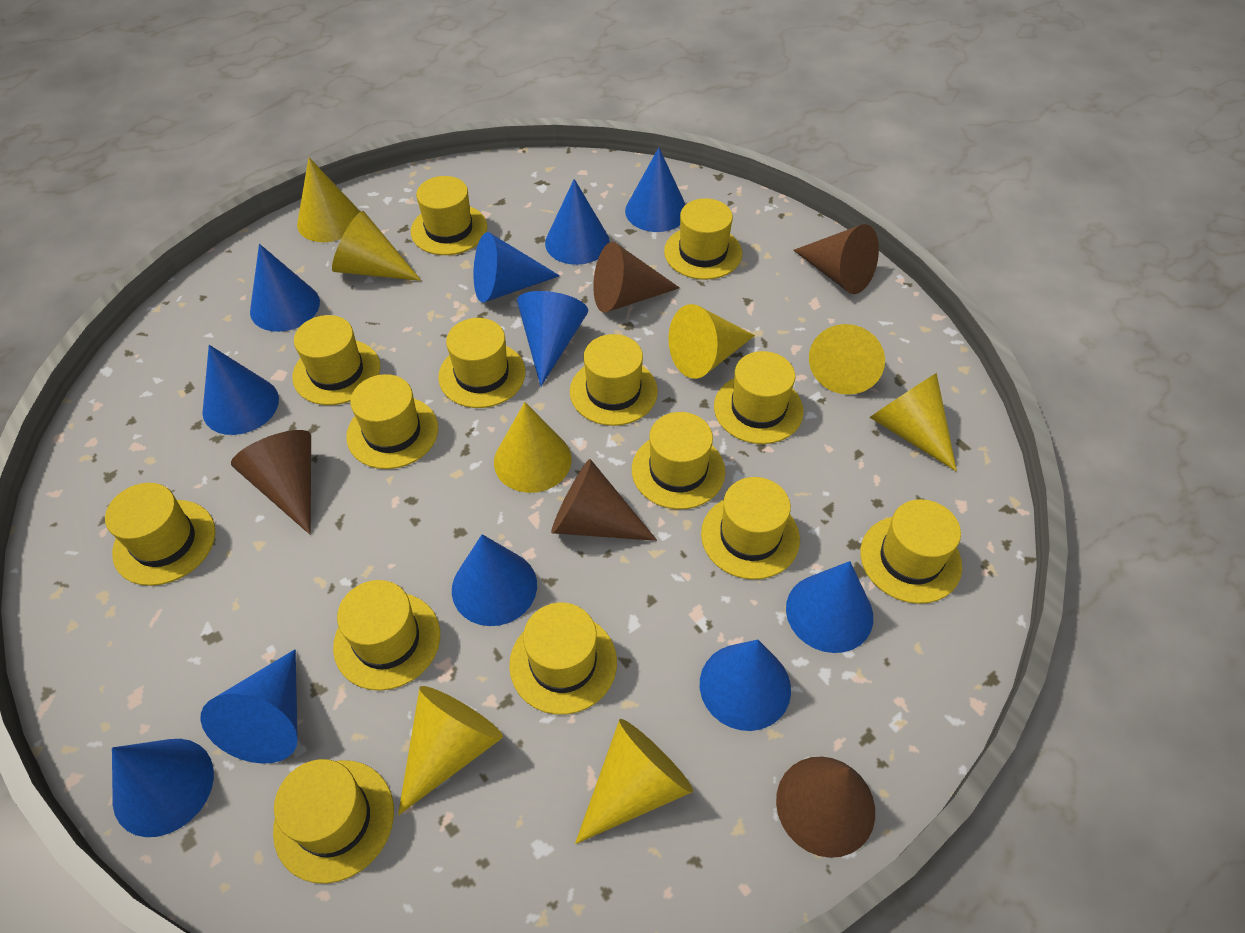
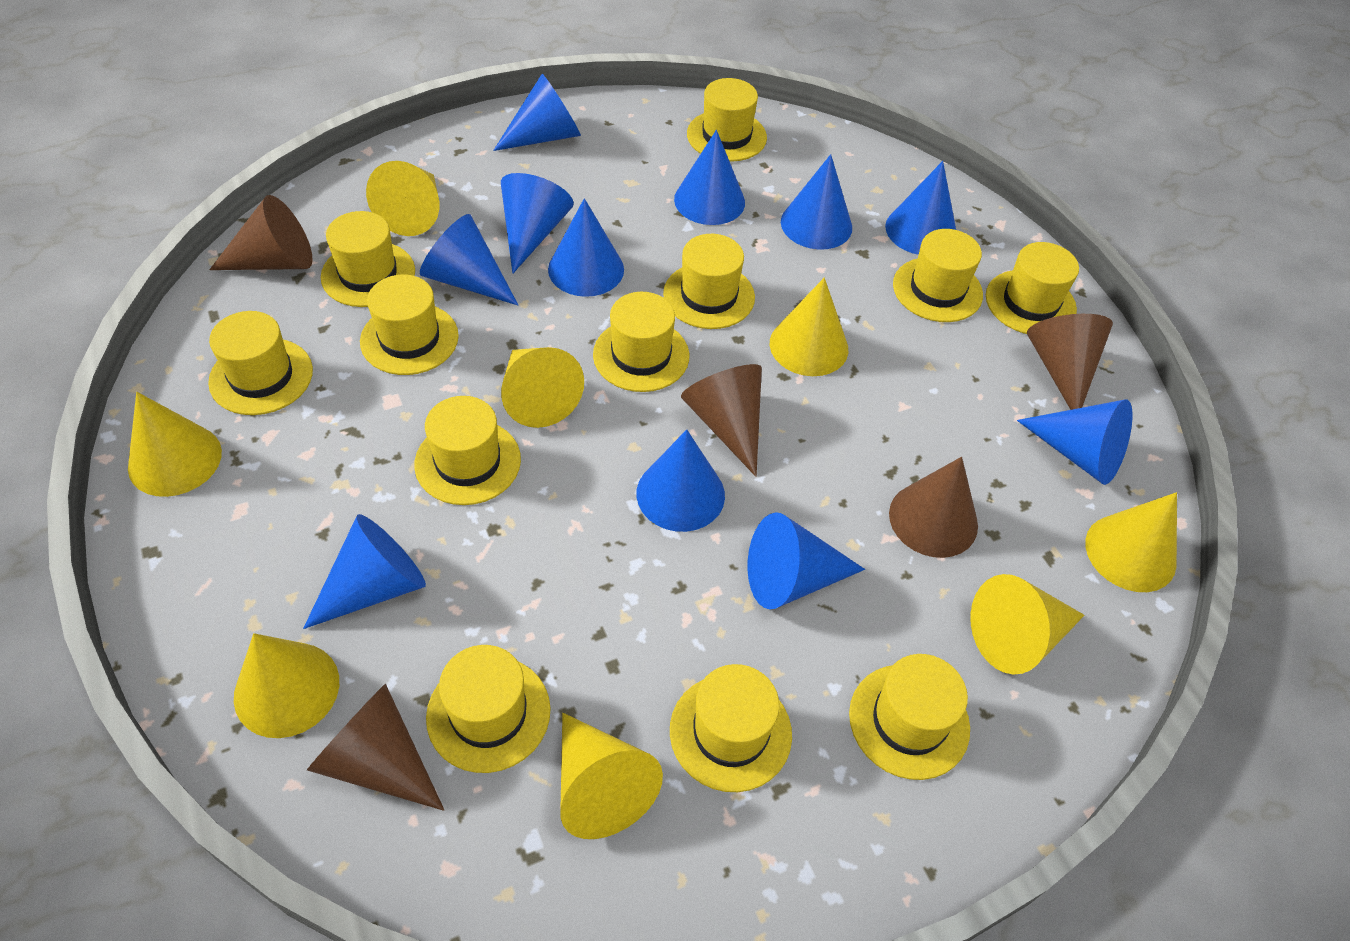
yellow hat: 14 -> 12

